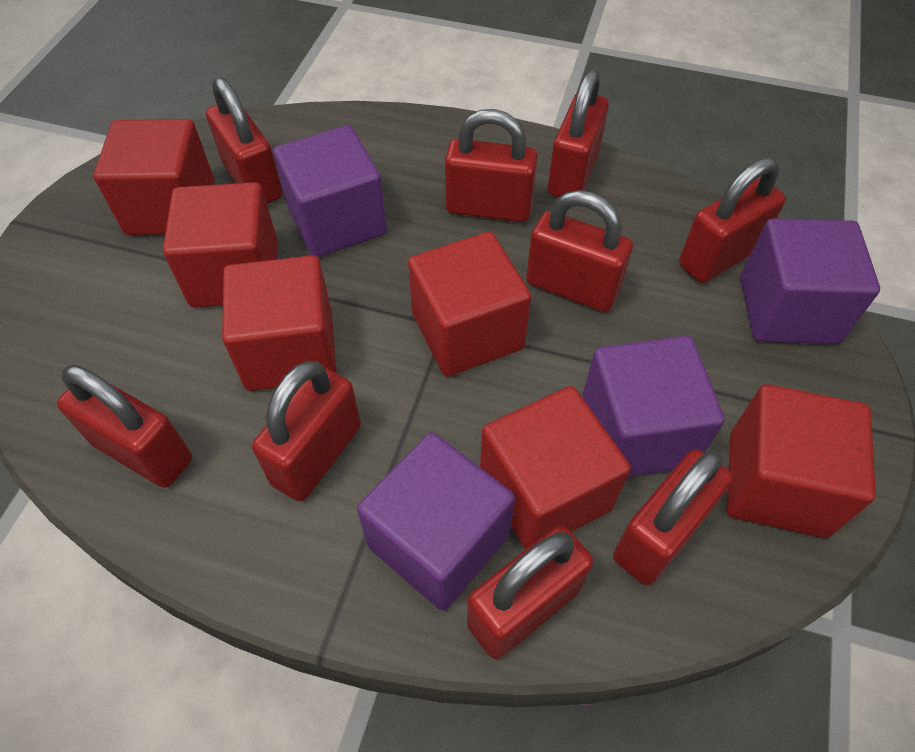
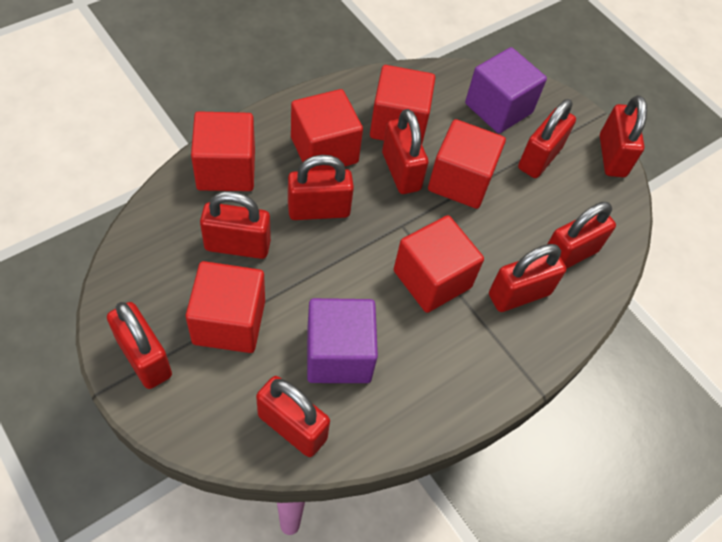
purple cube: 4 -> 2

